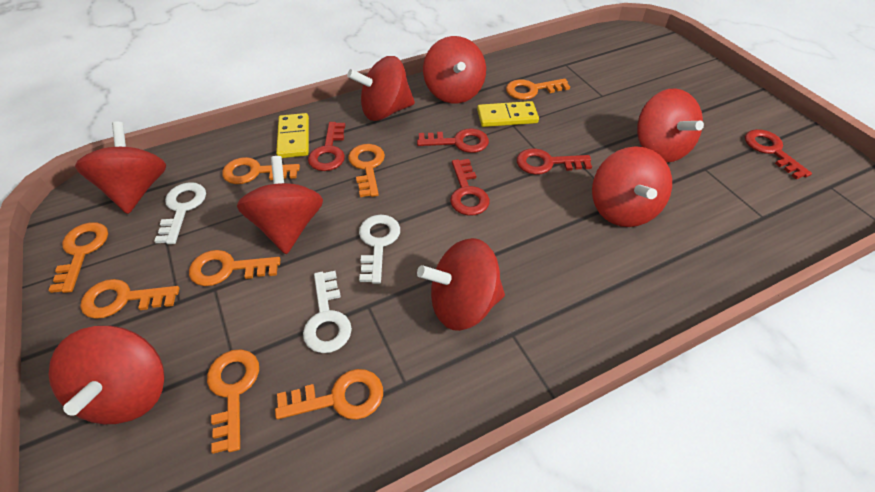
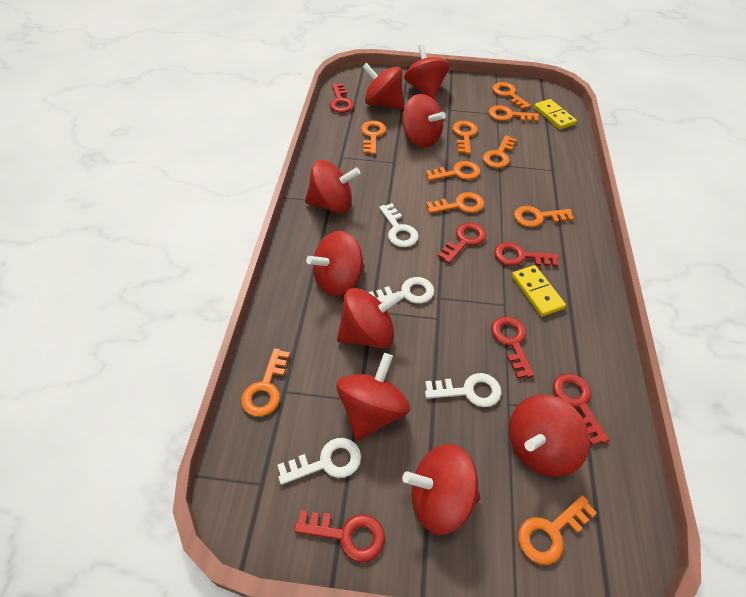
orange key: 8 -> 10
red key: 5 -> 6
red spinning top: 8 -> 9
white key: 3 -> 4

